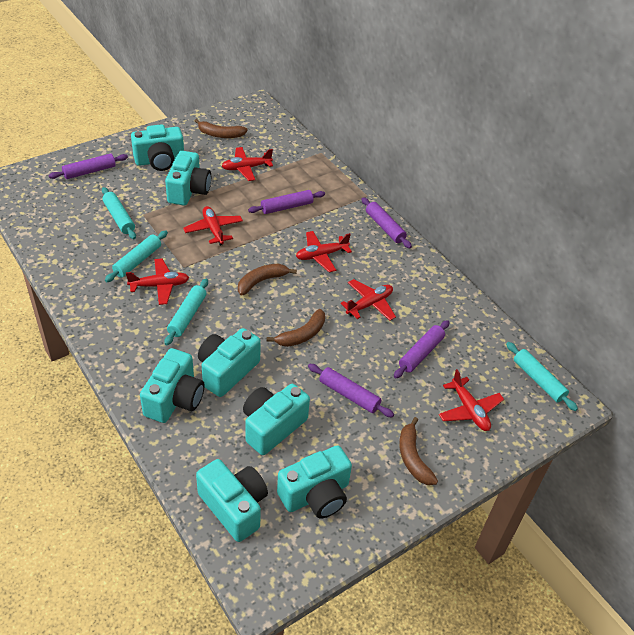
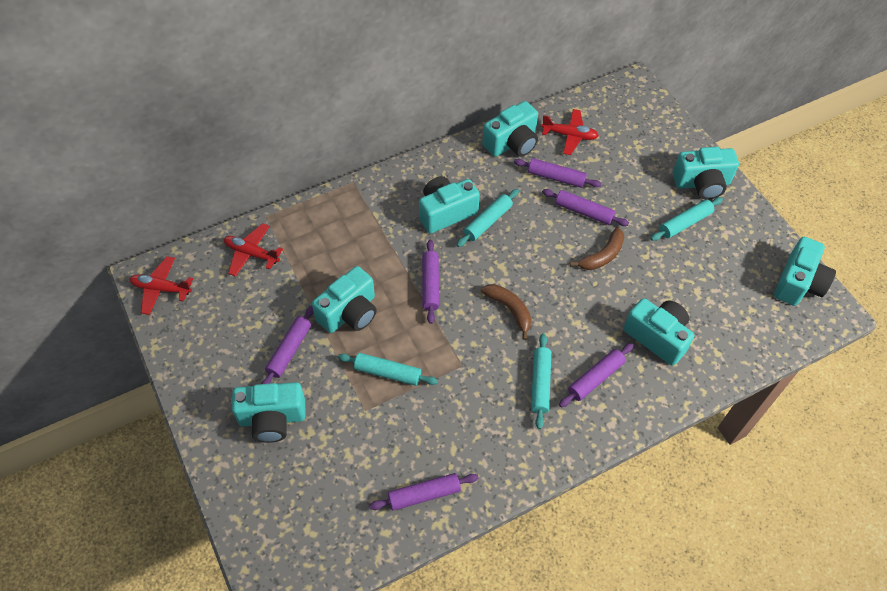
brown banana: 4 -> 2
purple rolling pin: 5 -> 6
red plane: 6 -> 3

